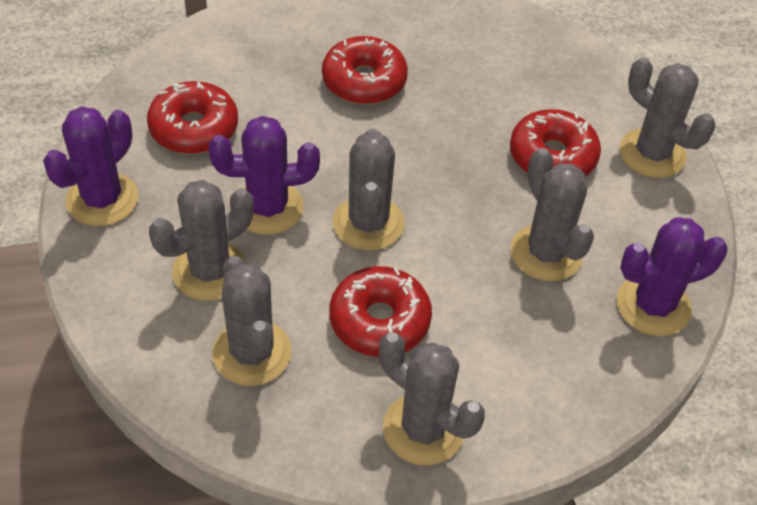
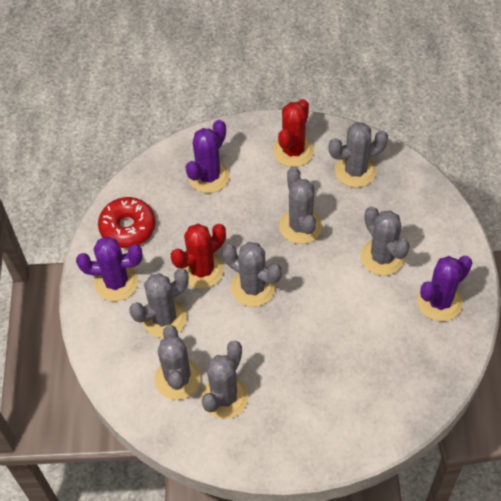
grey cactus: 6 -> 7
red cactus: 0 -> 2
red donut: 4 -> 1

